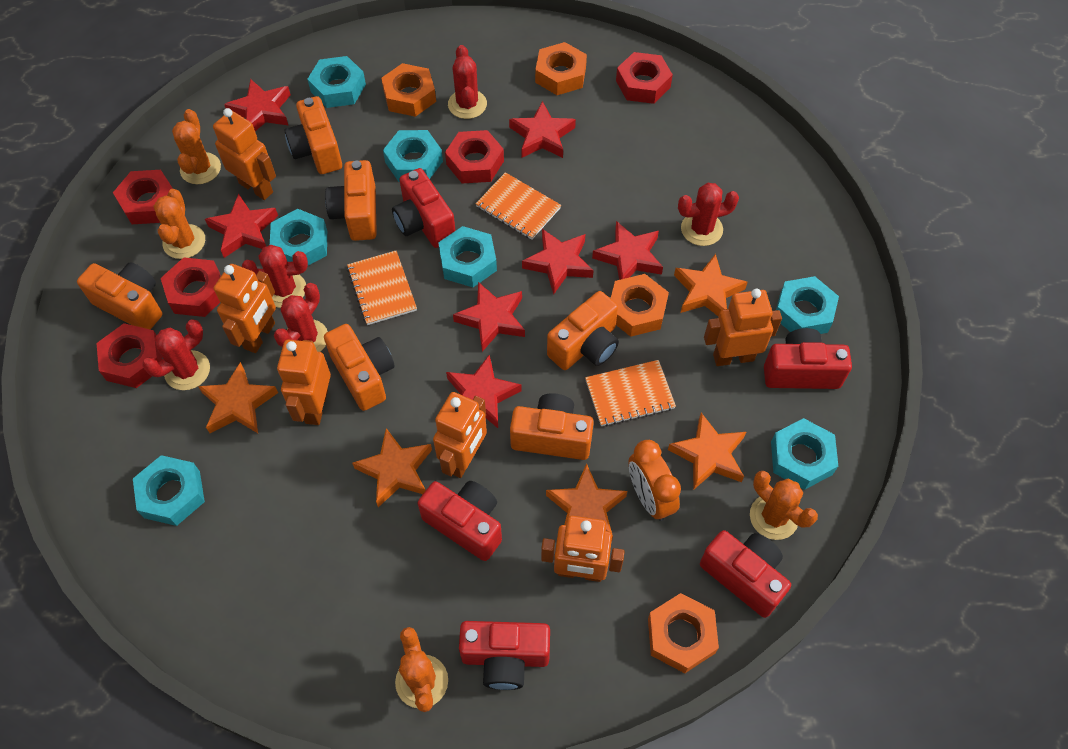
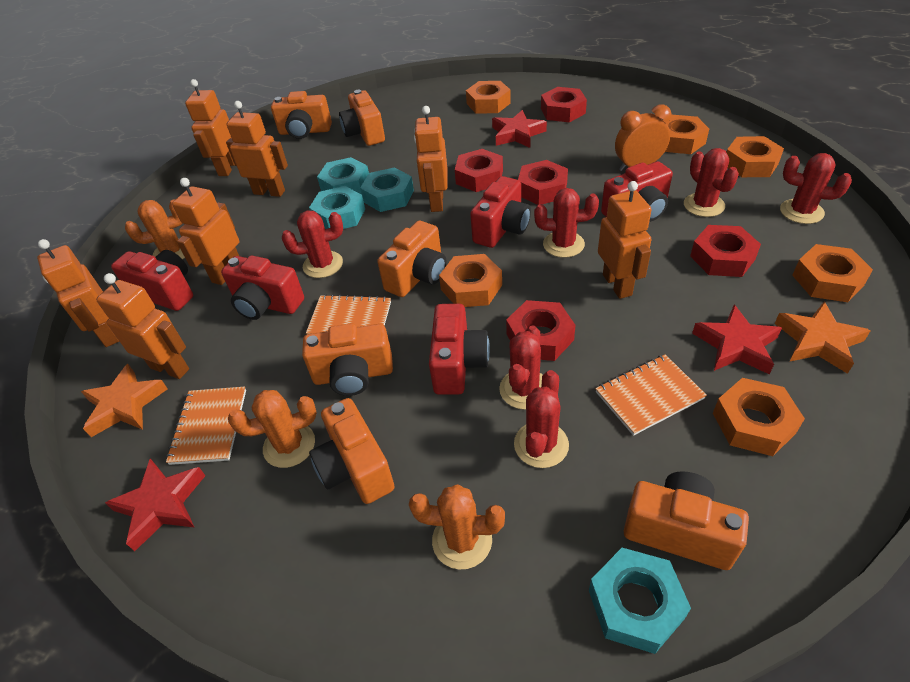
orange cactus: 4 -> 3
orange nut: 4 -> 6
orange robot: 6 -> 7
orange star: 5 -> 2
red cactus: 5 -> 6
red star: 7 -> 3
turquoise nut: 7 -> 4

